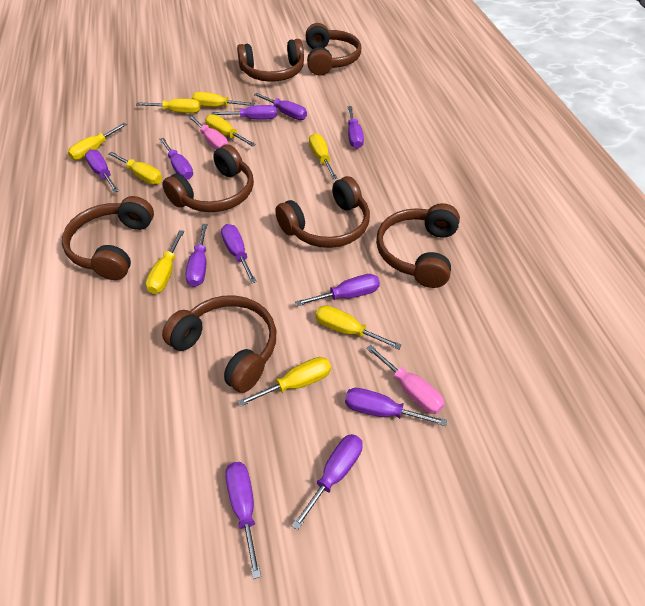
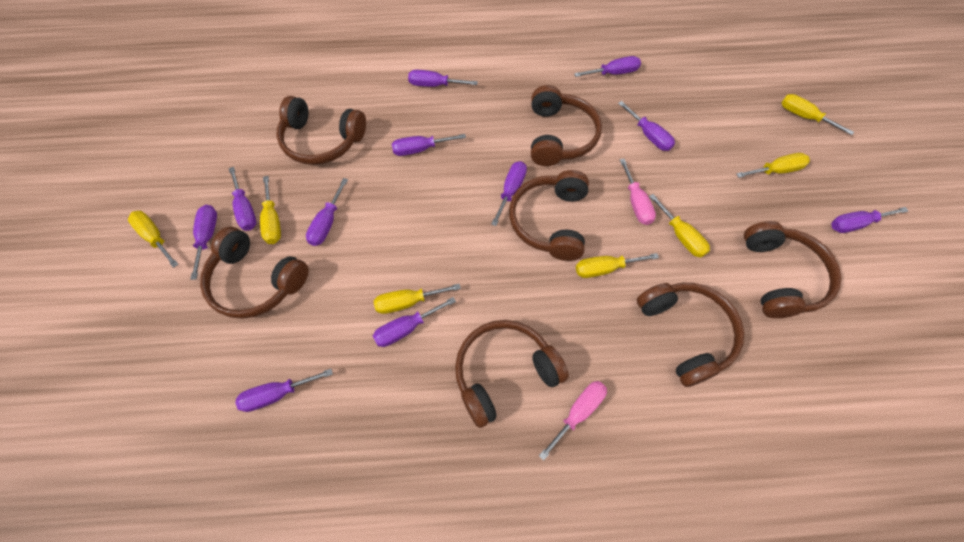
yellow screwdriver: 9 -> 7

